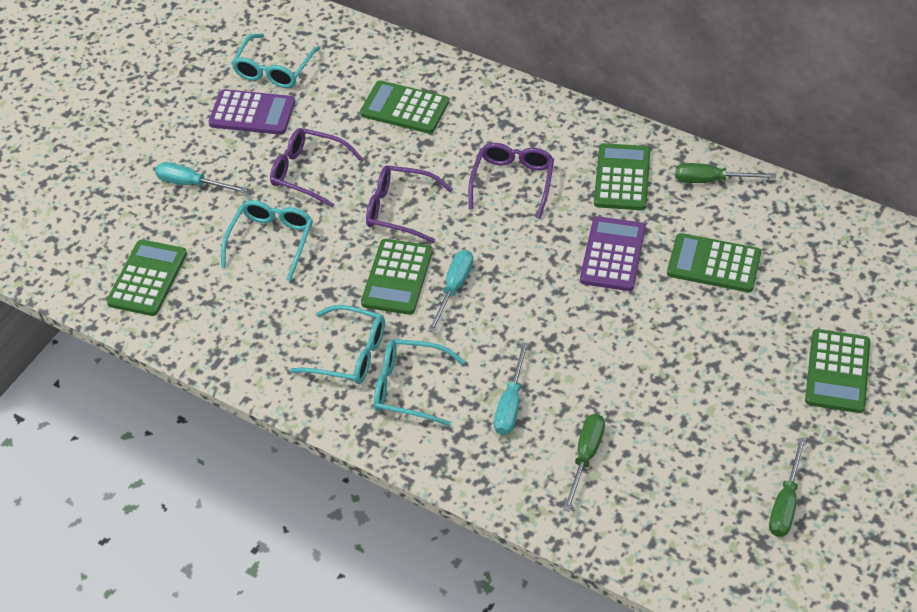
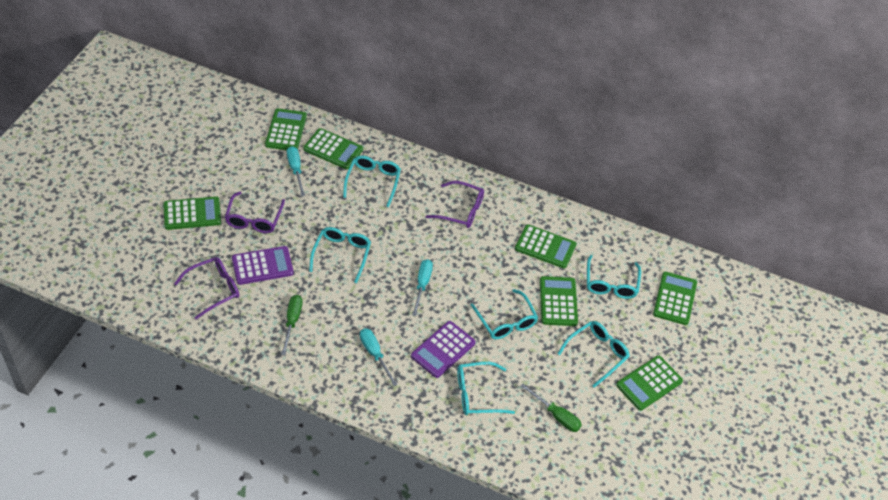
green calculator: 6 -> 7
green screwdriver: 3 -> 2
turquoise glasses: 4 -> 6

